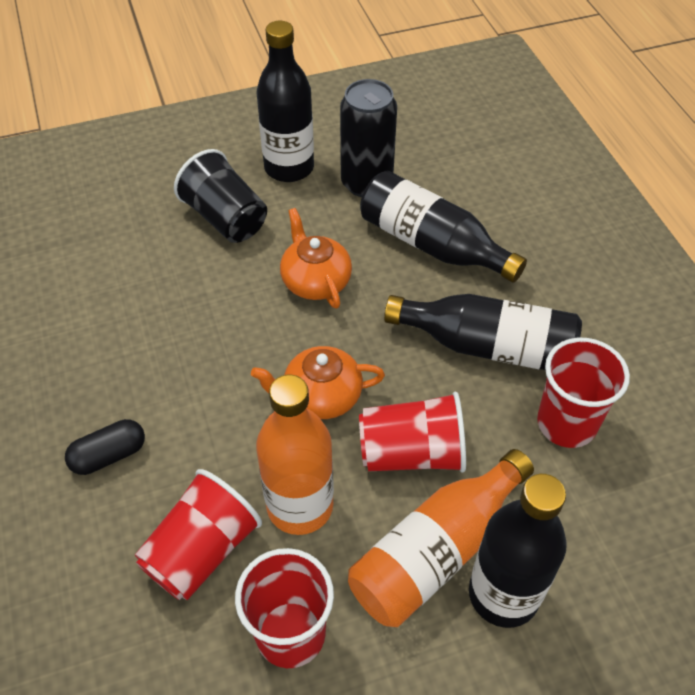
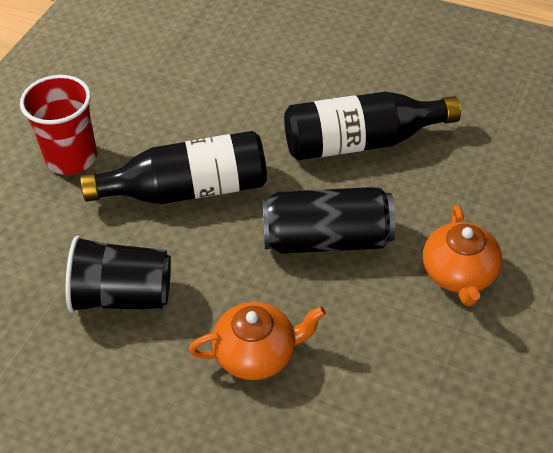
black bottle: 4 -> 2
black capsule: 1 -> 0
orange bottle: 2 -> 0
red cup: 4 -> 1

